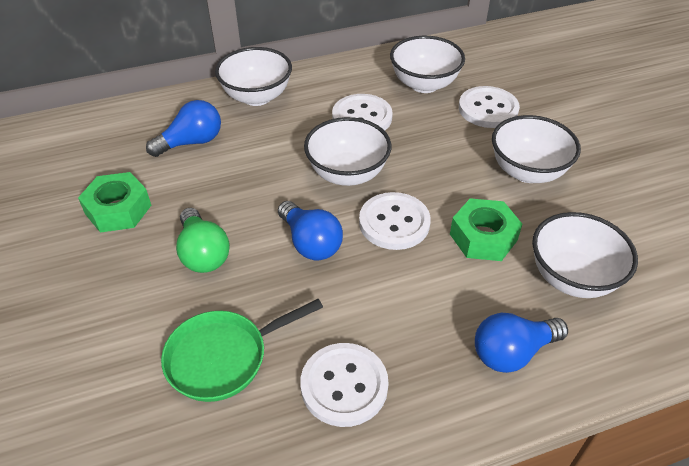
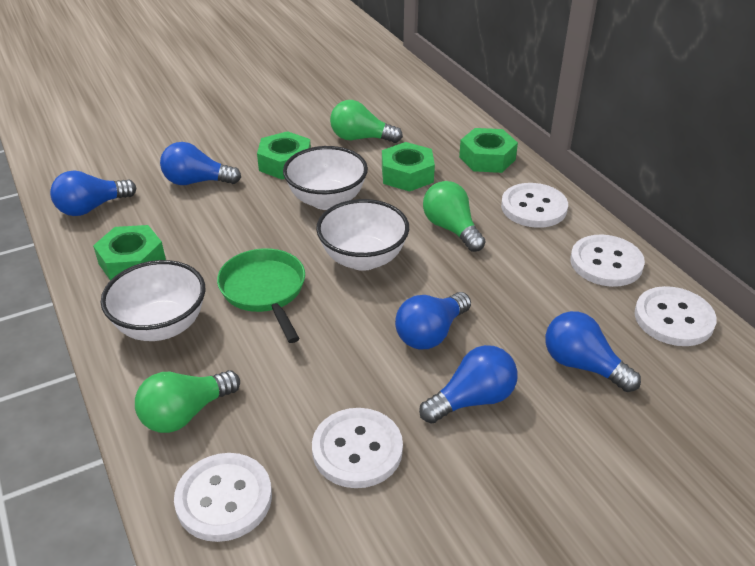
blue light bulb: 3 -> 5
green light bulb: 1 -> 3
green nut: 2 -> 4
white bowl: 5 -> 3
white button: 4 -> 5

